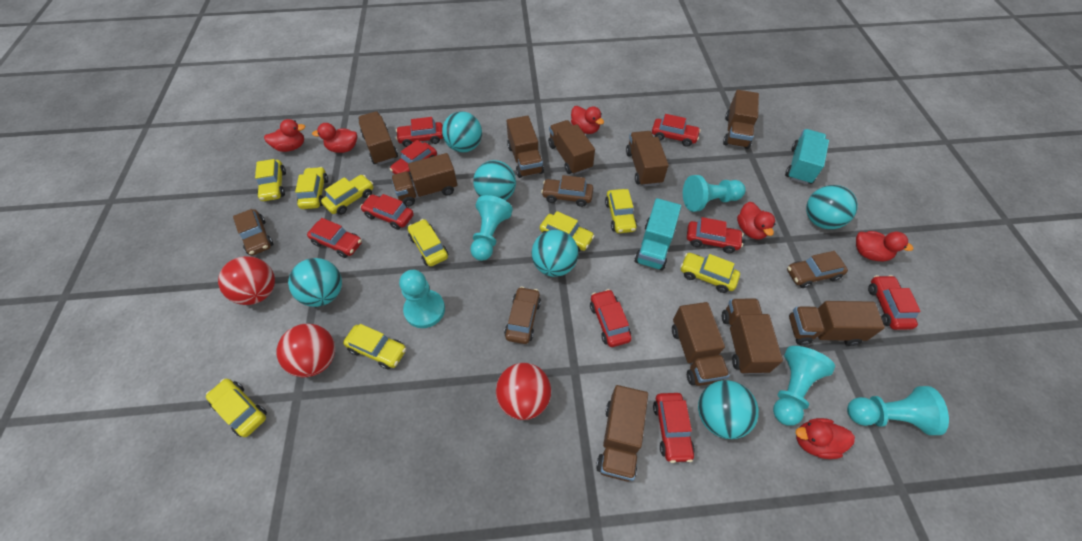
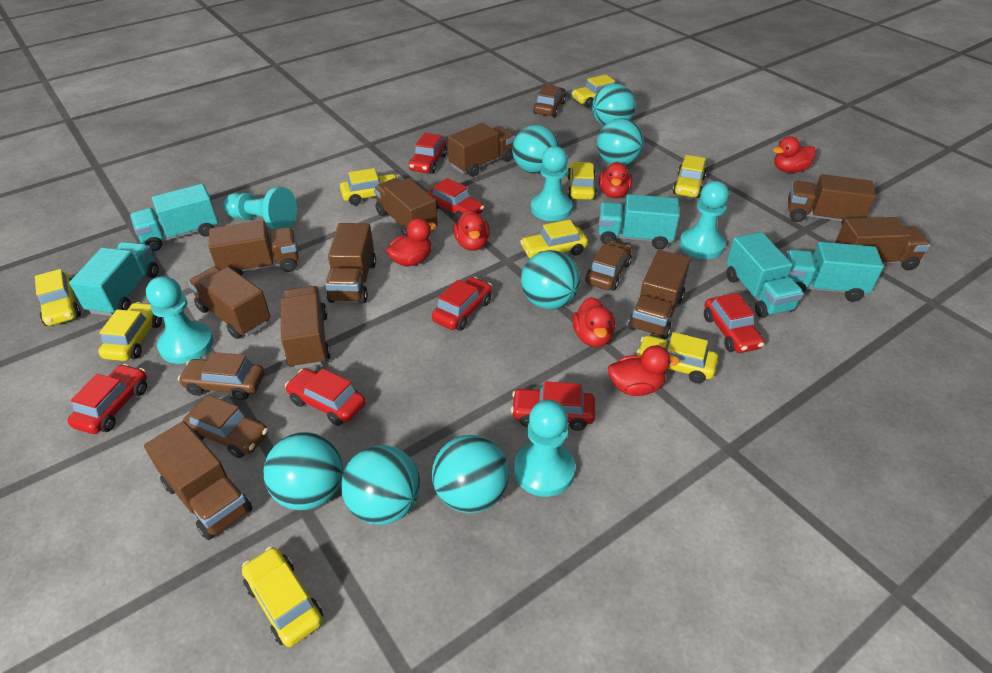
red ball: 3 -> 0
red car: 9 -> 7
turquoise ball: 6 -> 7
turquoise truck: 2 -> 5

